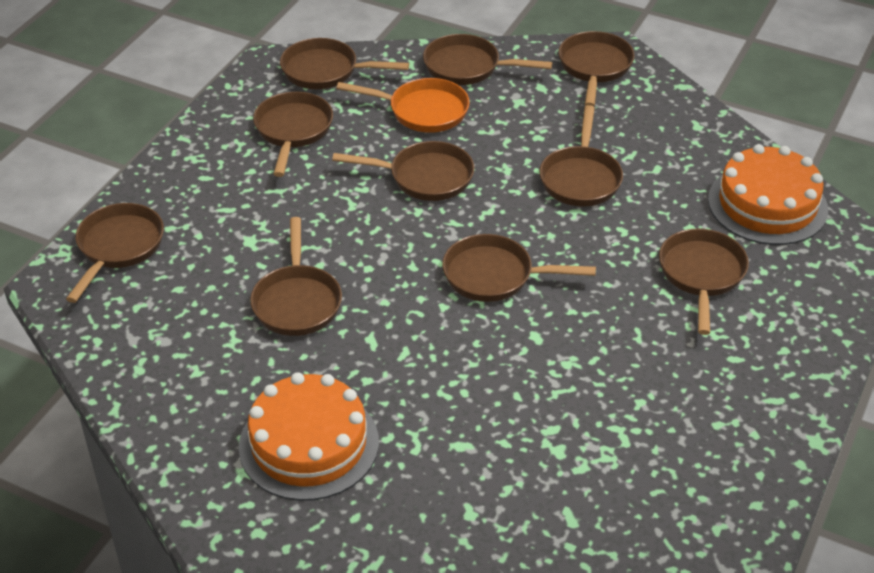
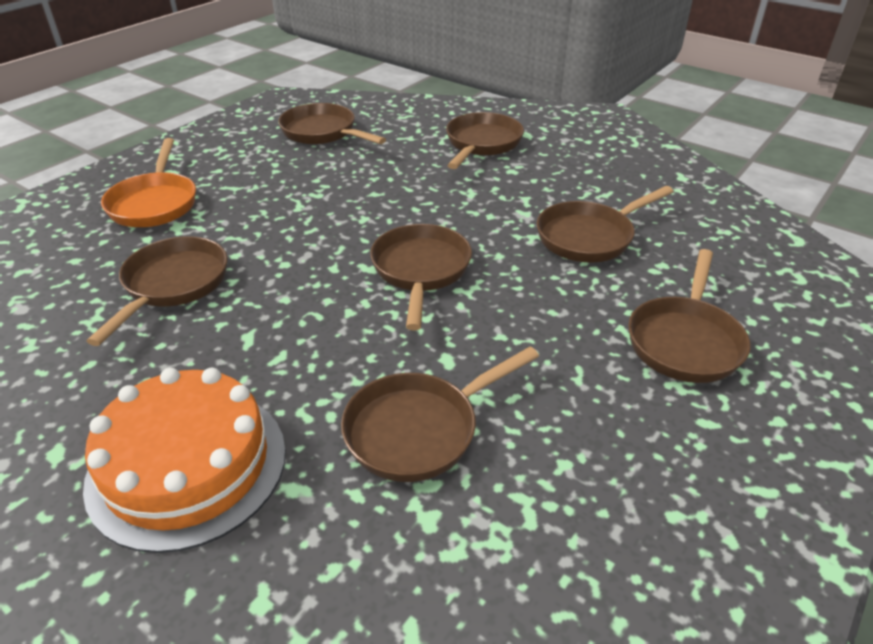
brown pan: 10 -> 7
orange cake: 2 -> 1

